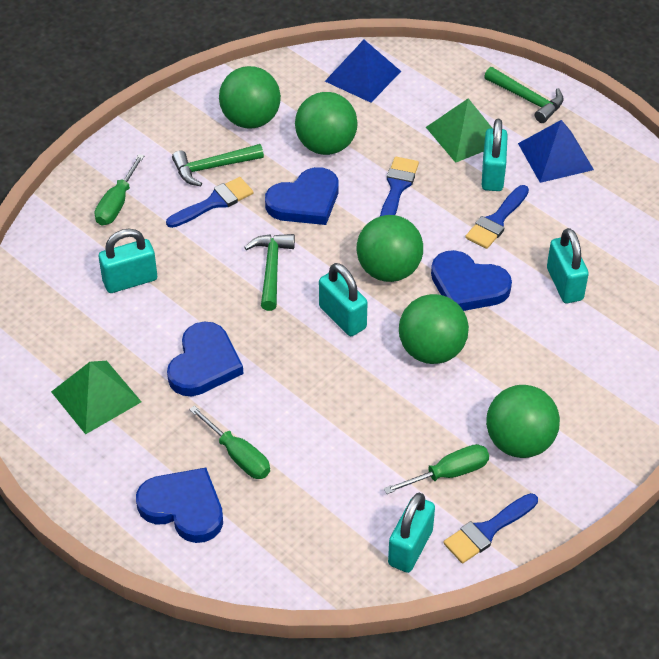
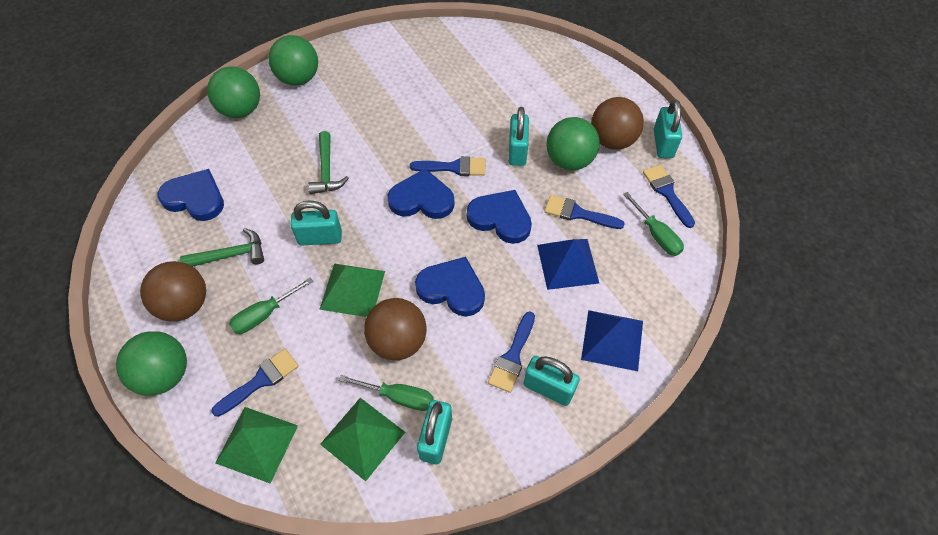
blue brush: 4 -> 5
brown ball: 0 -> 3
green ball: 5 -> 4
green hammer: 3 -> 2
green pyramid: 2 -> 3

